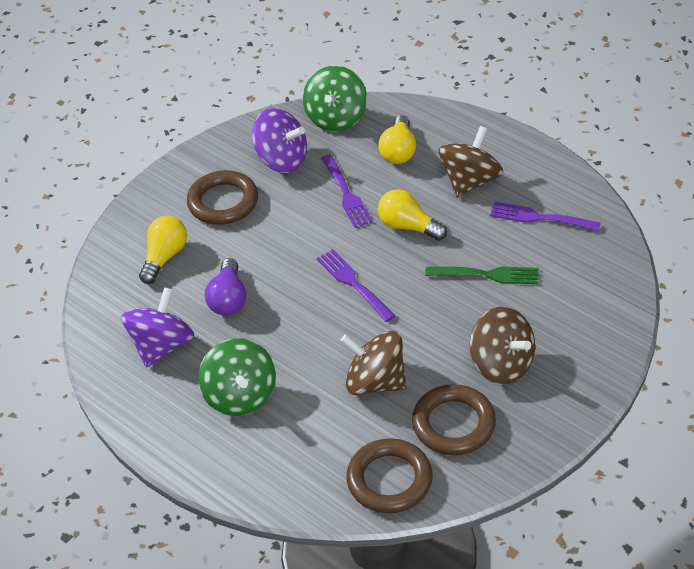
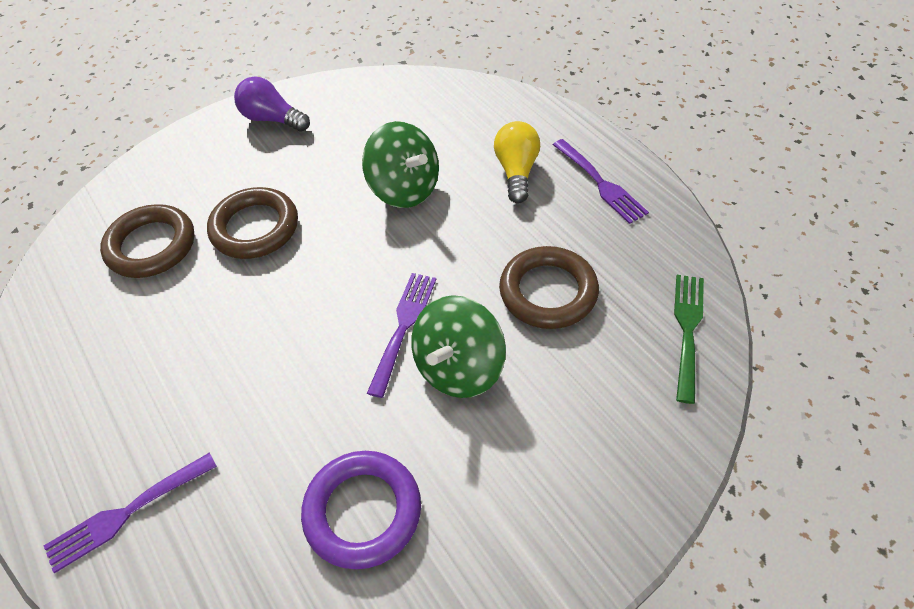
brown spinning top: 3 -> 0
purple ring: 0 -> 1
purple spinning top: 2 -> 0
yellow light bulb: 3 -> 1

